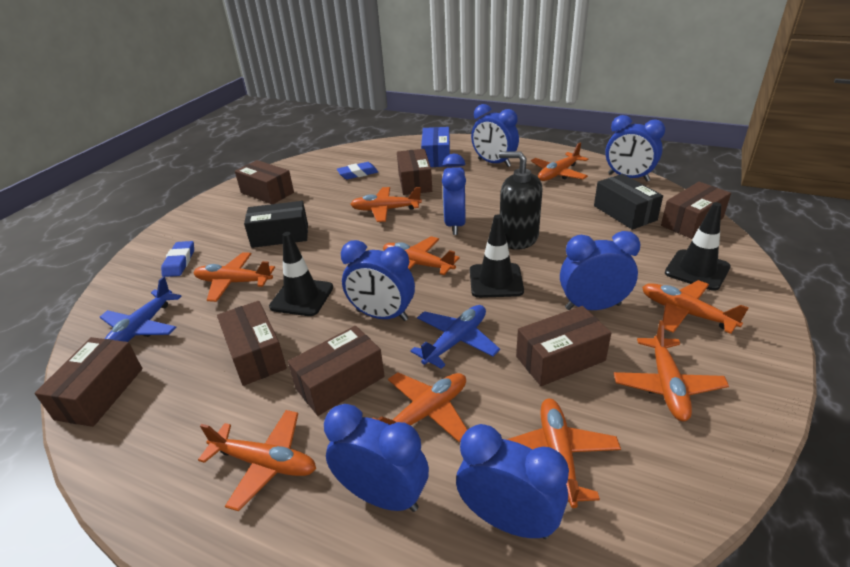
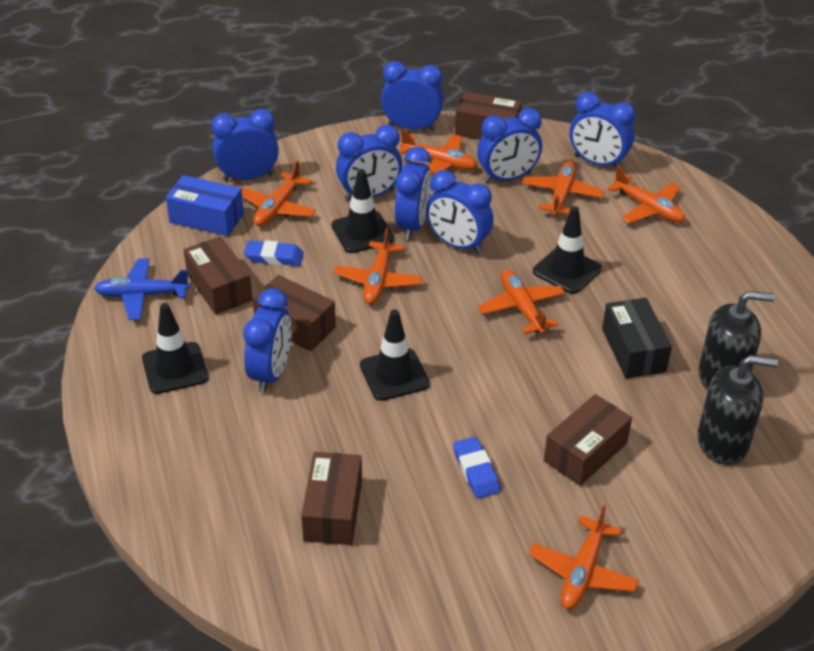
black box: 2 -> 1
black soap dispenser: 1 -> 2
black traffic cone: 3 -> 4
blue clock: 7 -> 8
blue plane: 2 -> 1
brown box: 7 -> 5
orange plane: 9 -> 7

